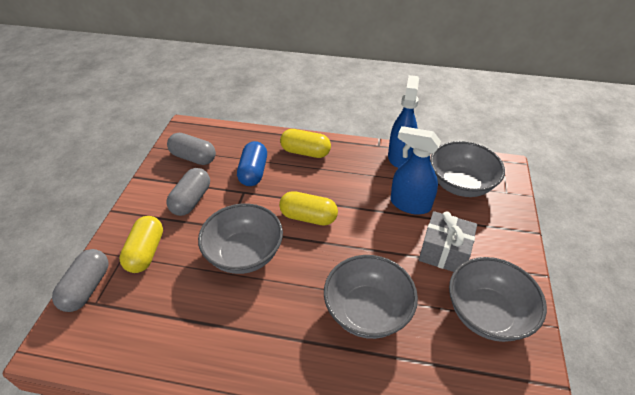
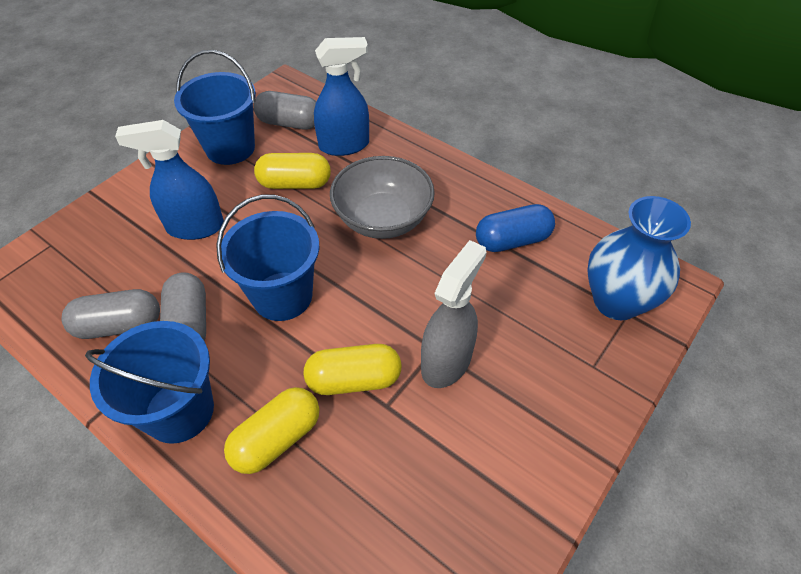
blue bucket: 0 -> 3
blue vase: 0 -> 1
grey bowl: 4 -> 1
grey gift: 1 -> 0
grey spray bottle: 0 -> 1

